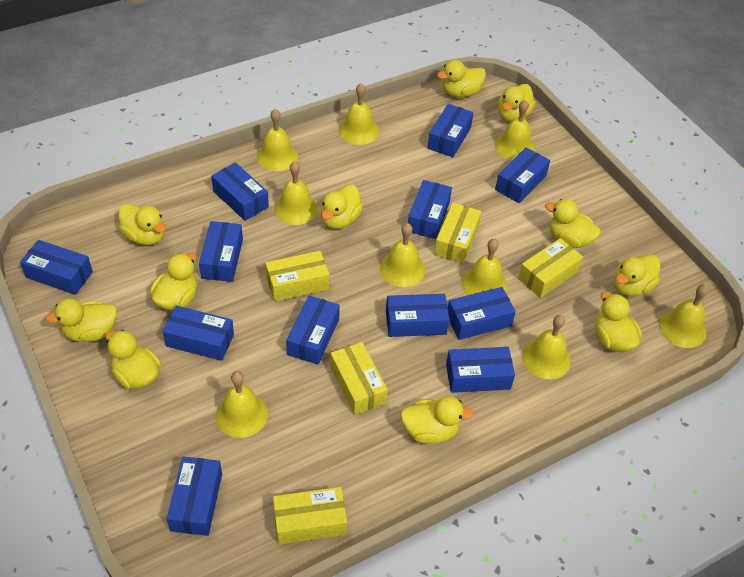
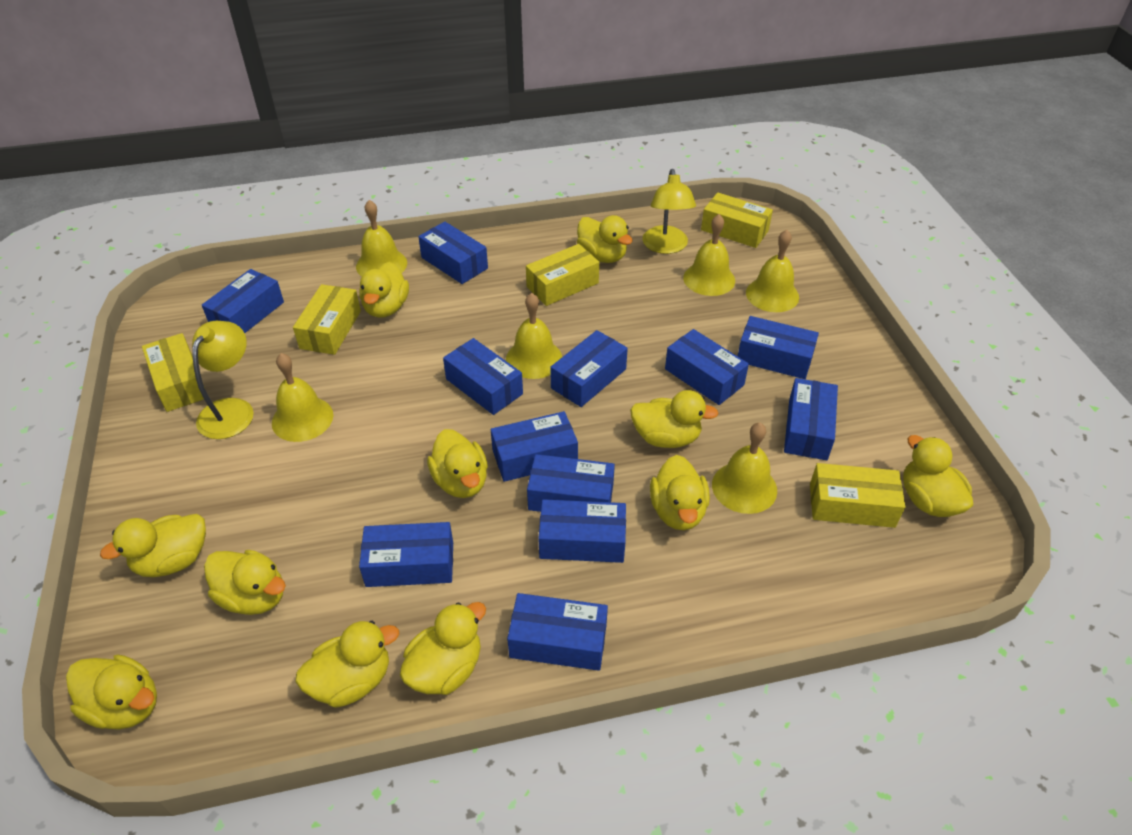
yellow bell: 9 -> 6
yellow lamp: 0 -> 2

